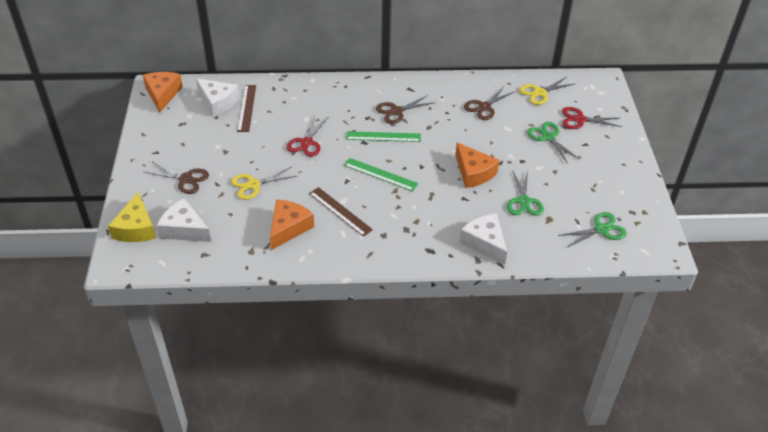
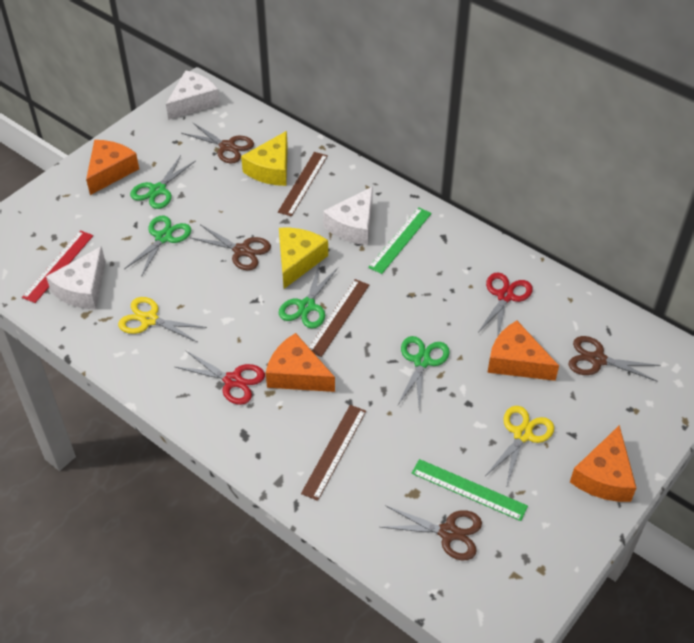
brown ruler: 2 -> 3
brown scissors: 3 -> 4
green scissors: 3 -> 4
orange cheese: 3 -> 4
red ruler: 0 -> 1
yellow cheese: 1 -> 2

